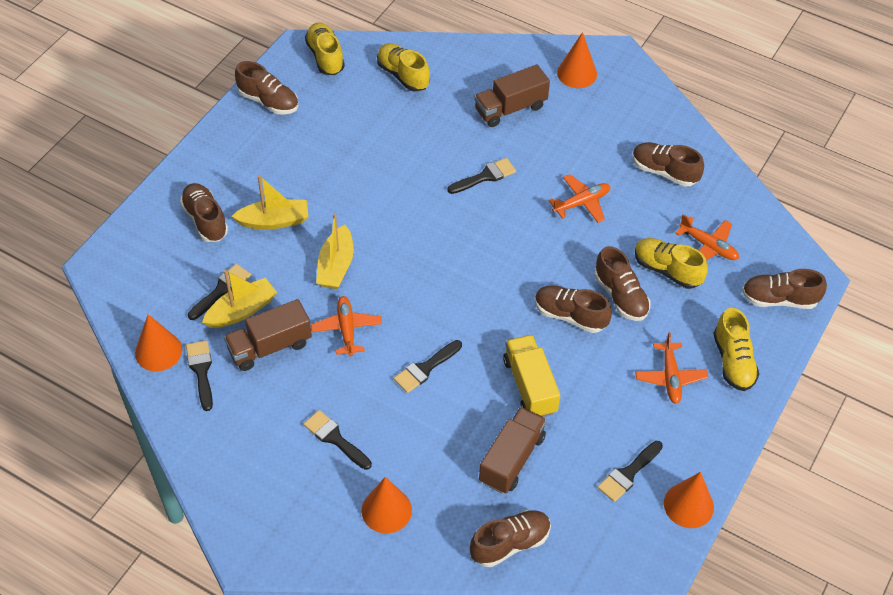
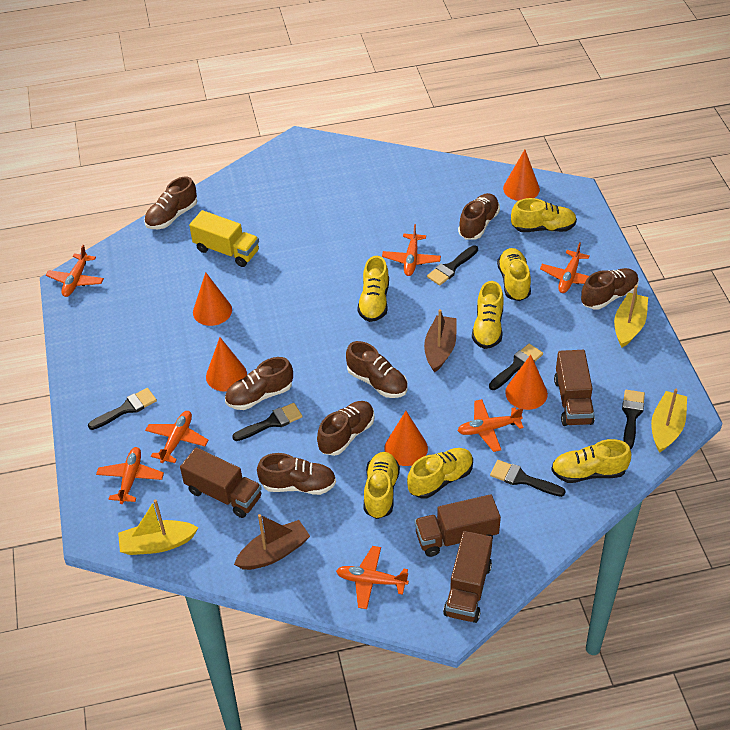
brown boat: 0 -> 2
brown truck: 3 -> 4
orange cone: 4 -> 5
orange plane: 4 -> 7
yellow shoe: 4 -> 7

